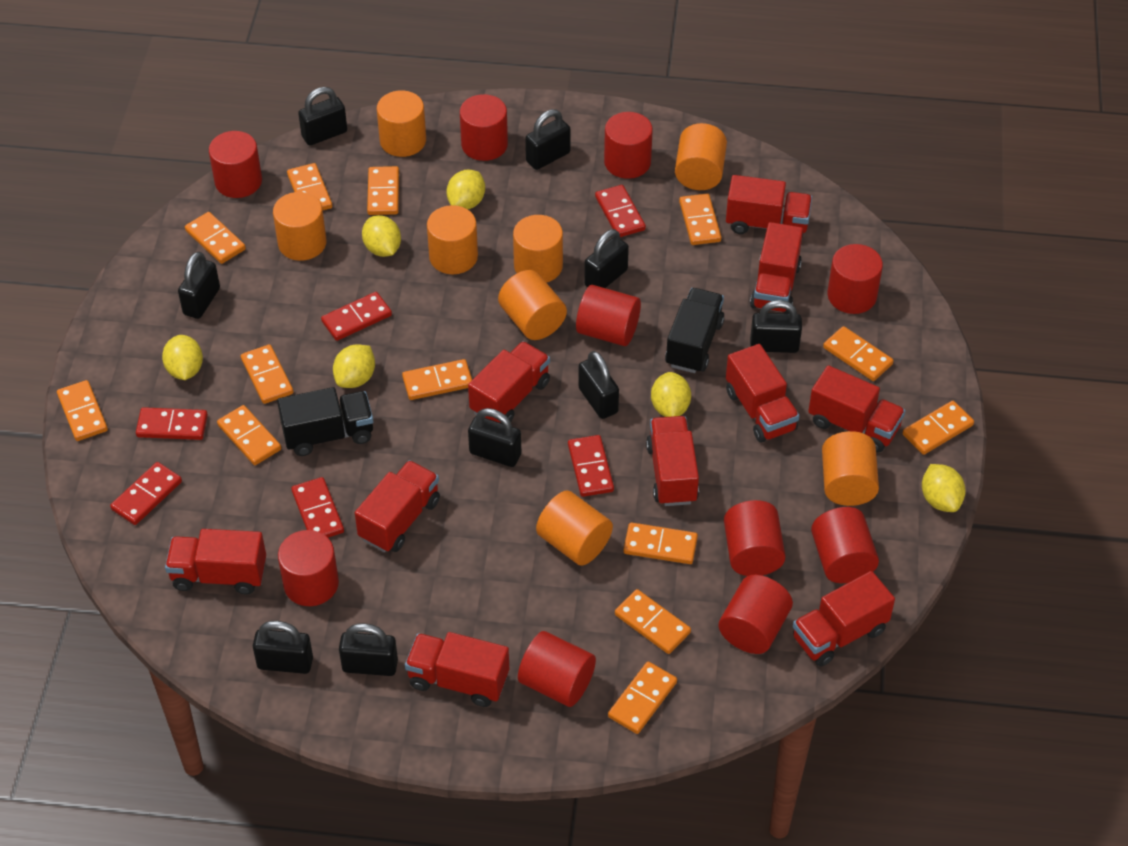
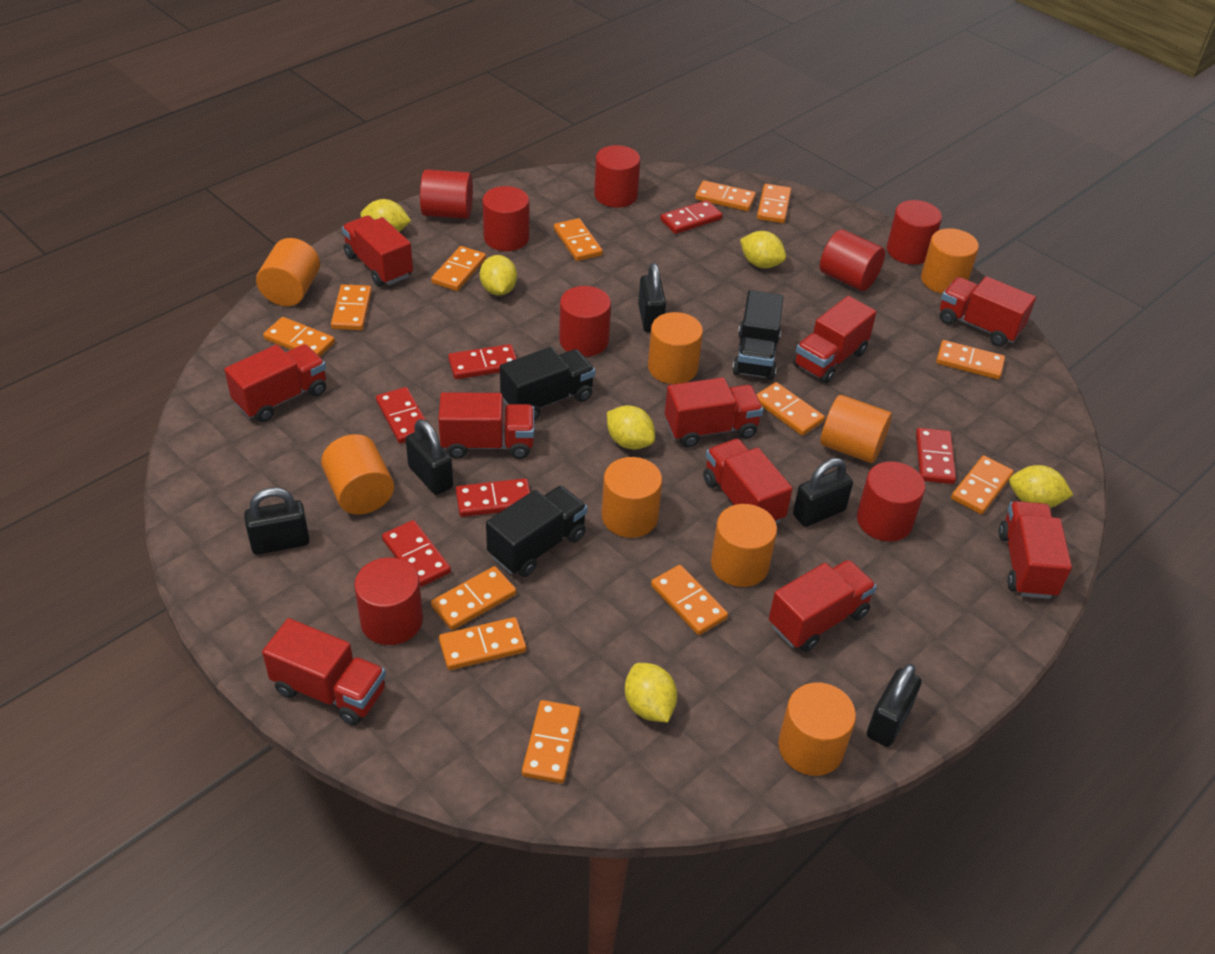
black padlock: 9 -> 5
black truck: 2 -> 3
red cylinder: 10 -> 8

